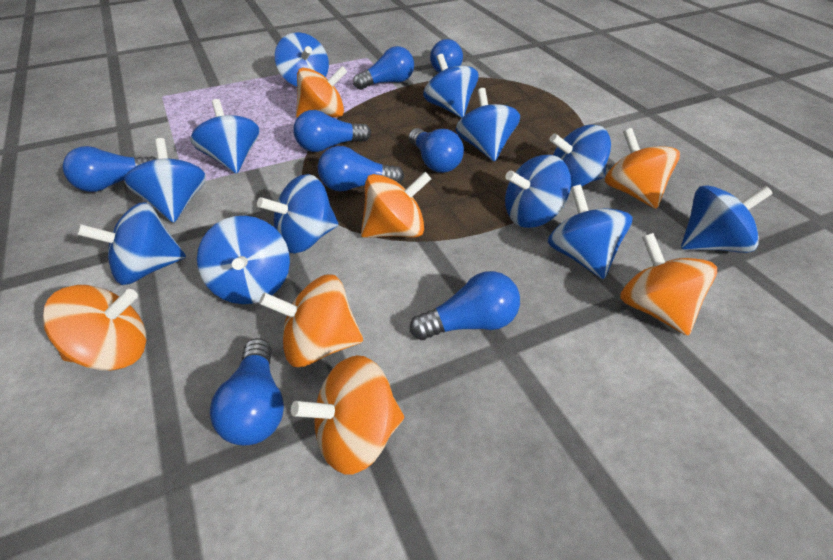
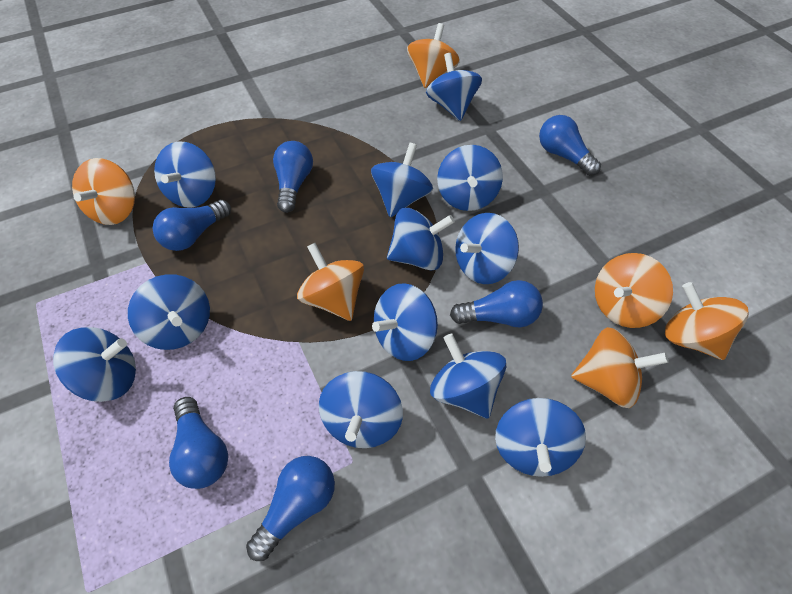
blue light bulb: 8 -> 6
orange spinning top: 7 -> 6

